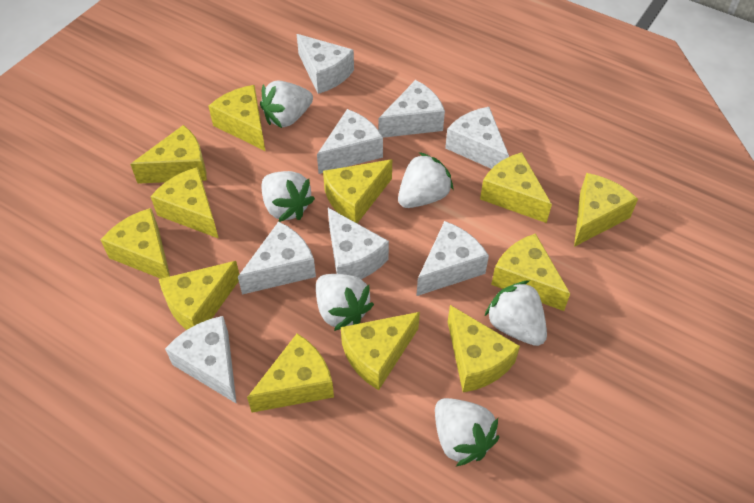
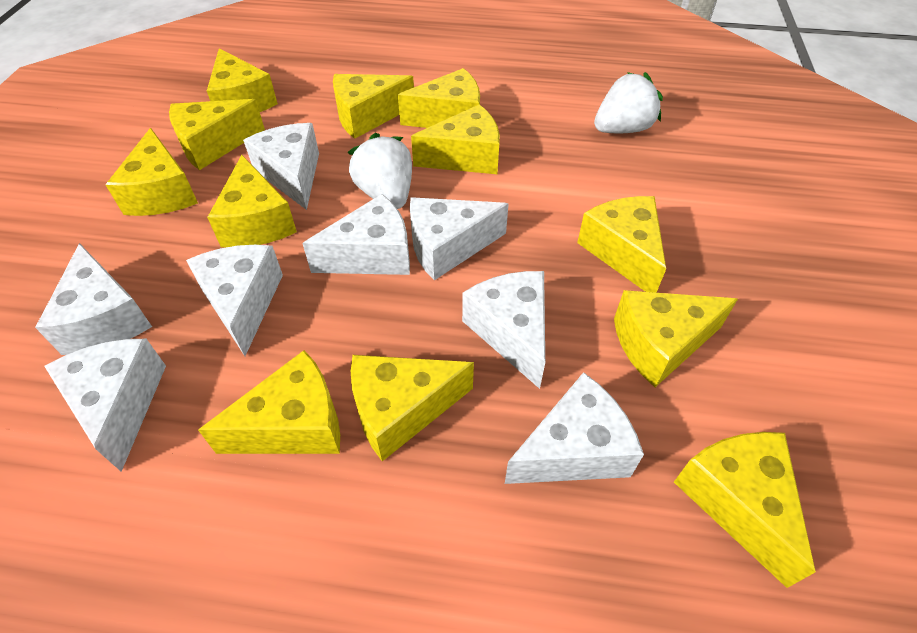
white strawberry: 6 -> 2

